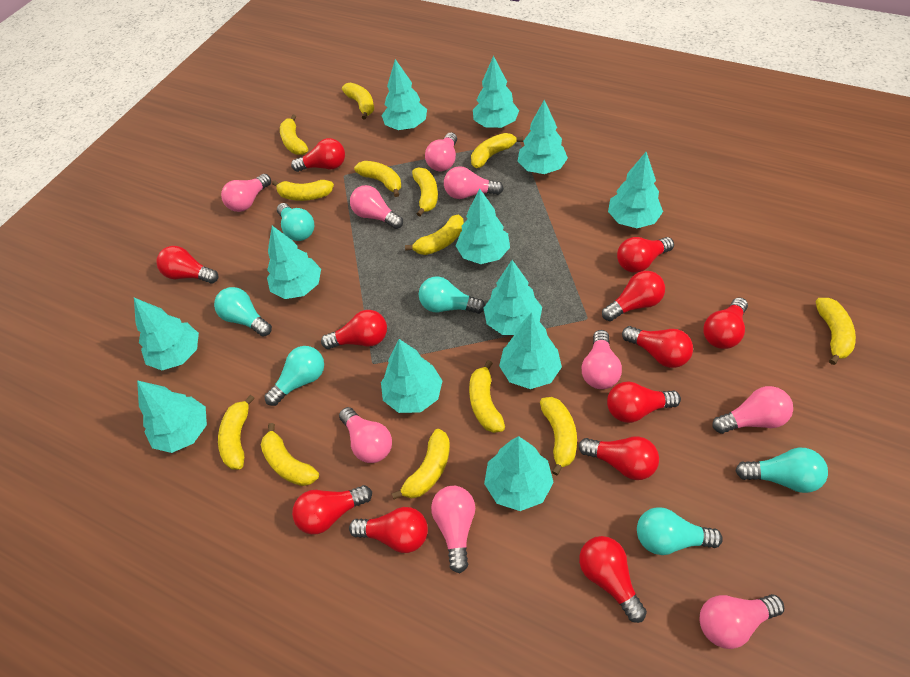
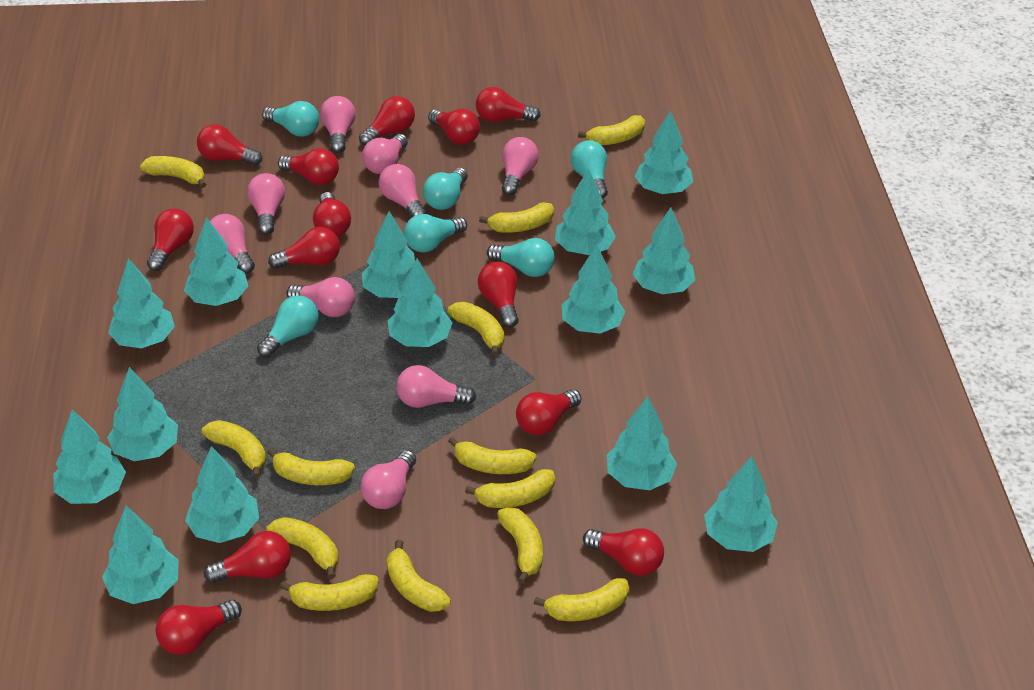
red light bulb: 12 -> 13
turquoise tree: 12 -> 14

